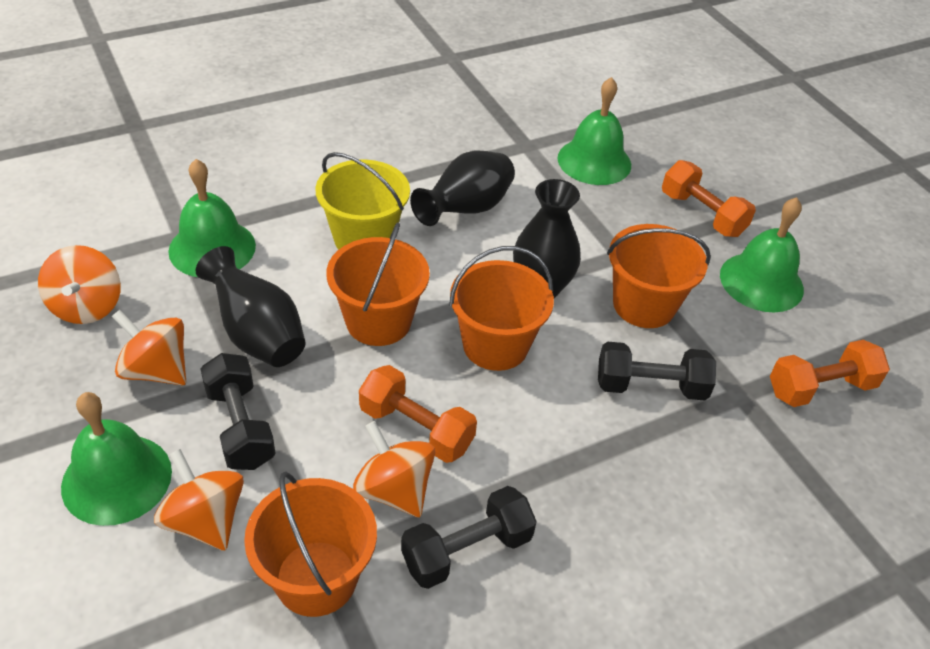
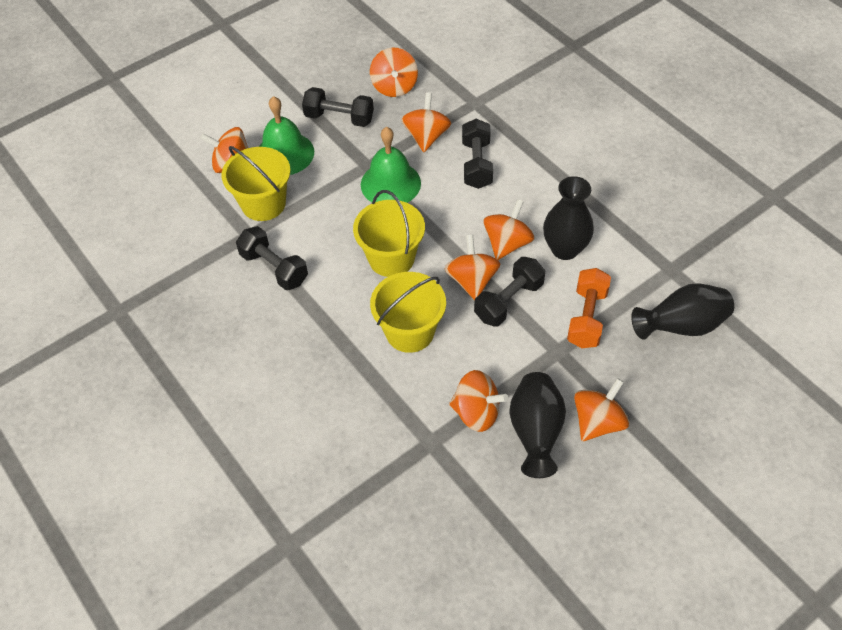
black dumbbell: 3 -> 4
green bell: 4 -> 2
orange bucket: 4 -> 0
orange dumbbell: 3 -> 1
orange spinning top: 4 -> 7
yellow bucket: 1 -> 3

